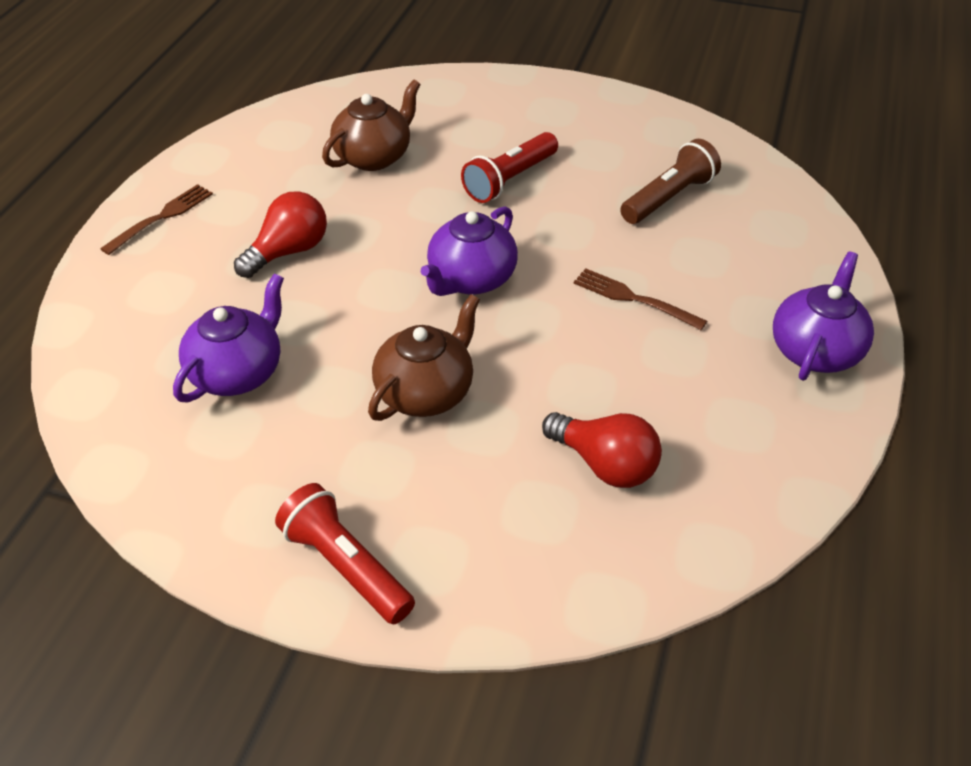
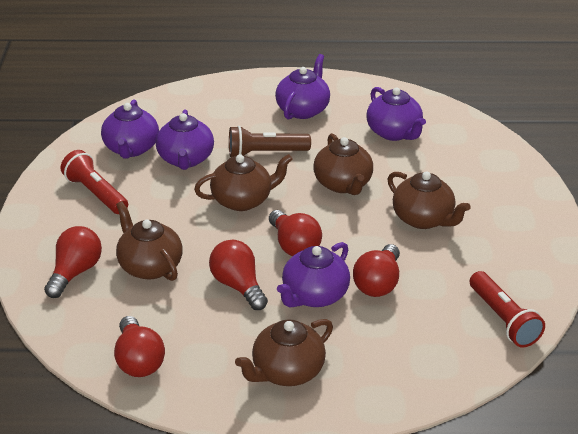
brown fork: 2 -> 0
brown teapot: 2 -> 5
purple teapot: 3 -> 5
red light bulb: 2 -> 5

